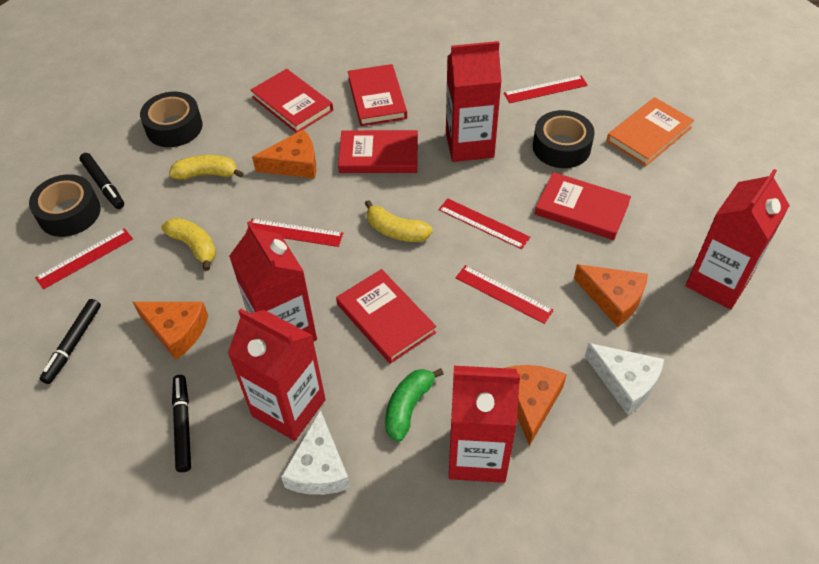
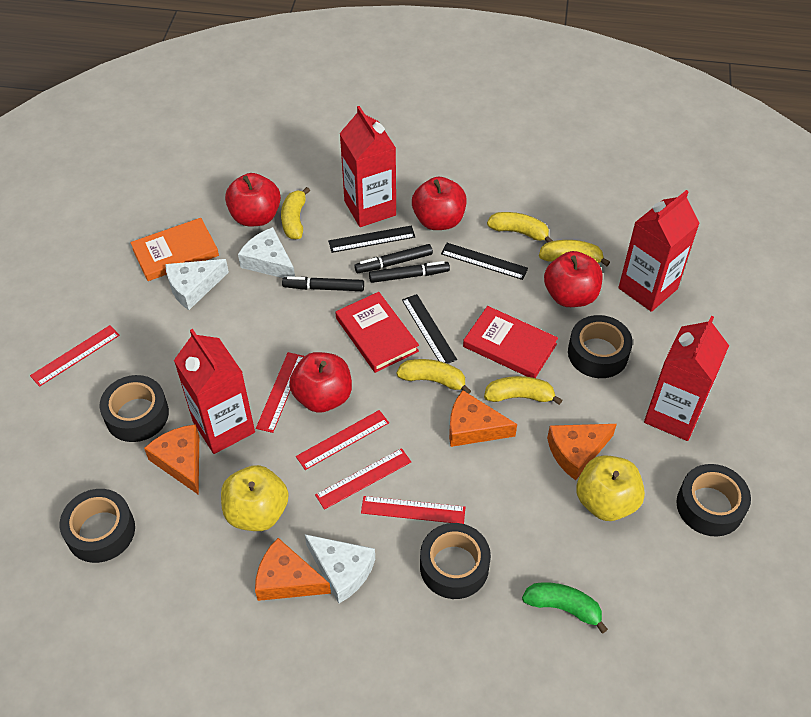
black ruler: 0 -> 3
black tape: 3 -> 5
red apple: 0 -> 4
red book: 5 -> 2
red carton: 5 -> 4
white cheese: 2 -> 3
yellow apple: 0 -> 2
yellow banana: 3 -> 5

